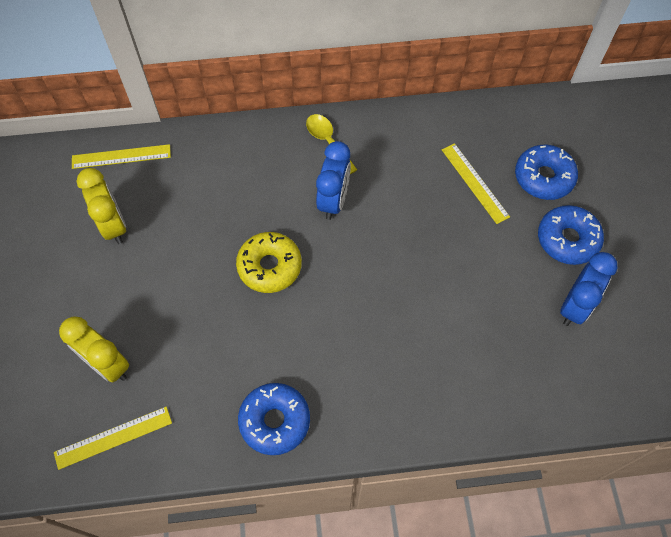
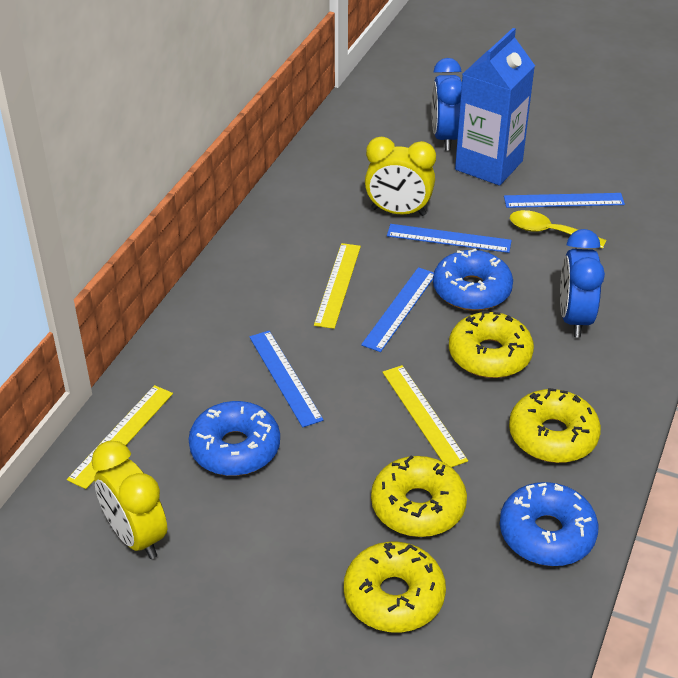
blue carton: 0 -> 1
blue ruler: 0 -> 4
yellow donut: 1 -> 4

